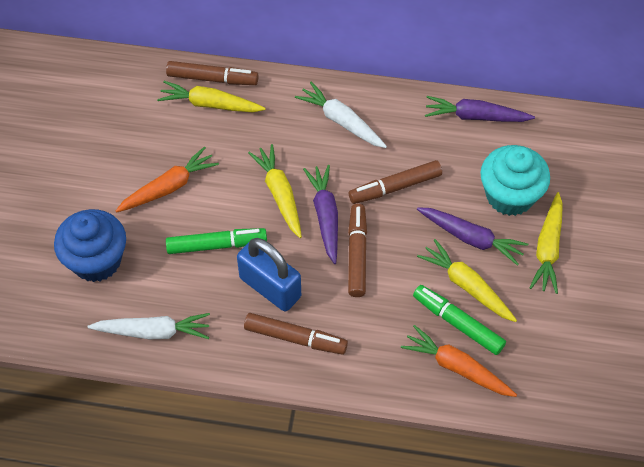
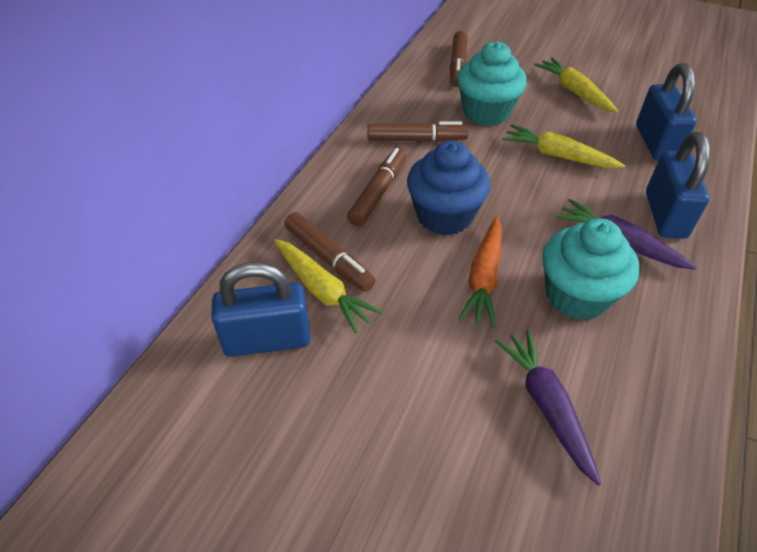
blue padlock: 1 -> 3
green marker: 2 -> 0
orange carrot: 2 -> 1
purple carrot: 3 -> 2
turquoise cupcake: 1 -> 2
white carrot: 2 -> 0
yellow carrot: 4 -> 3

